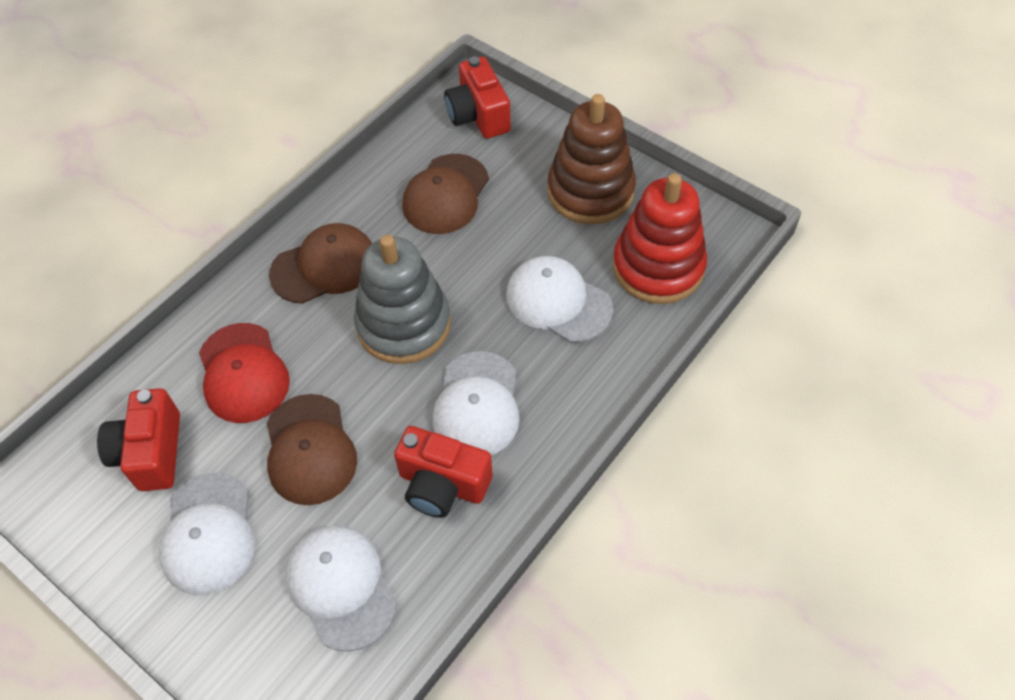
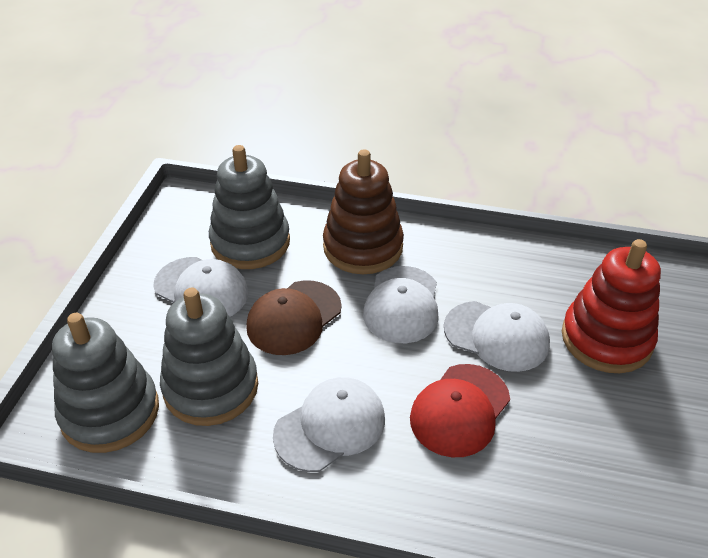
brown cap: 3 -> 1
grey stacking toy: 1 -> 3
red camera: 3 -> 0

